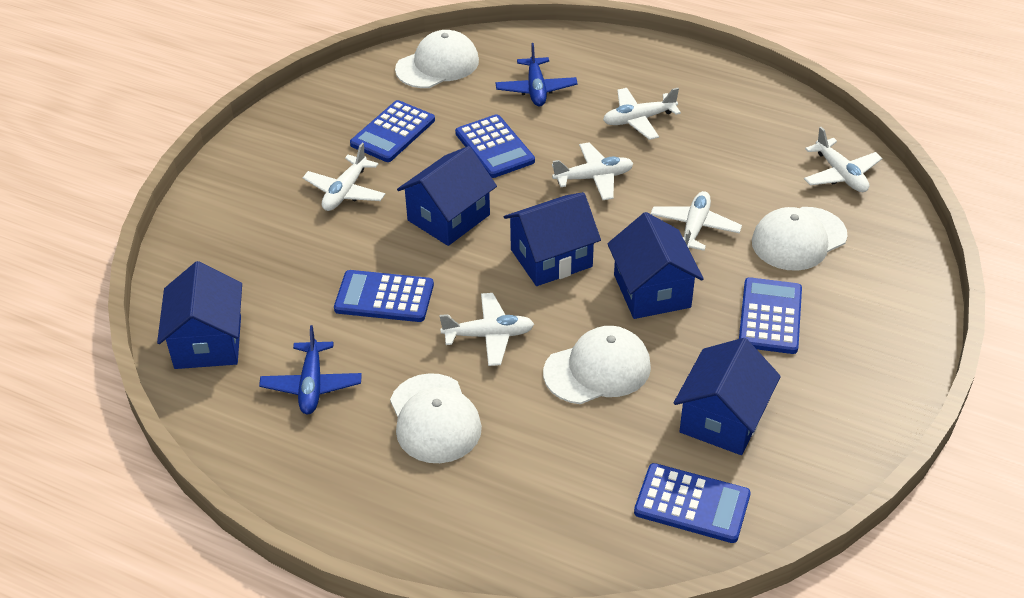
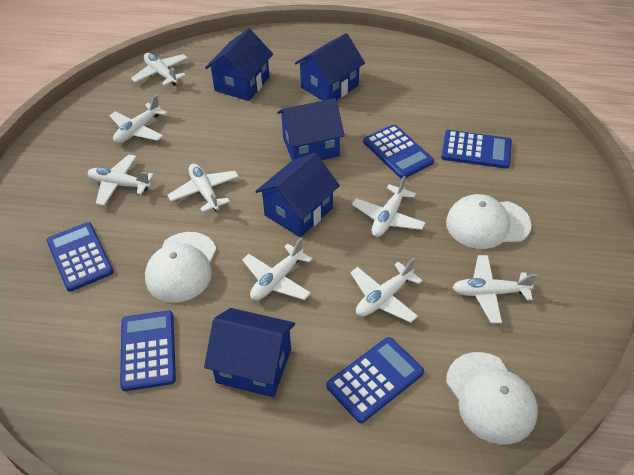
blue plane: 2 -> 0
white cap: 4 -> 3
white plane: 6 -> 8

